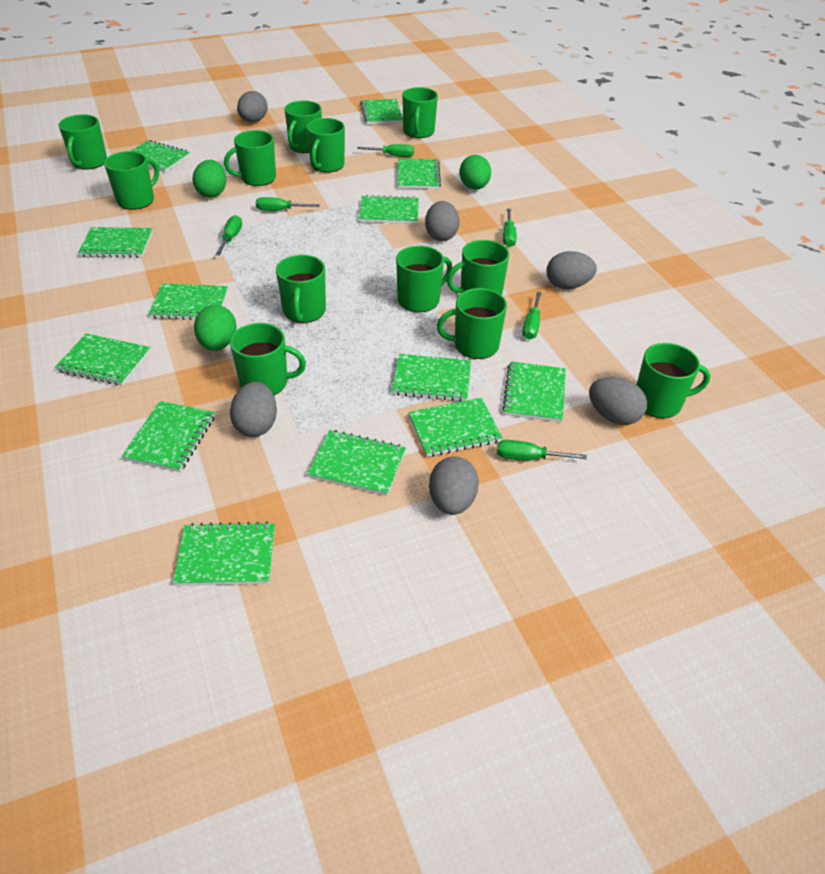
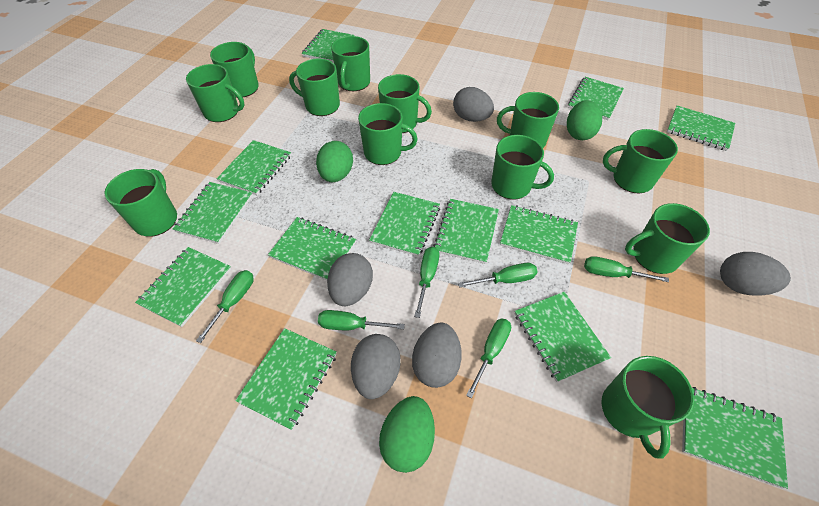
grey egg: 6 -> 5

